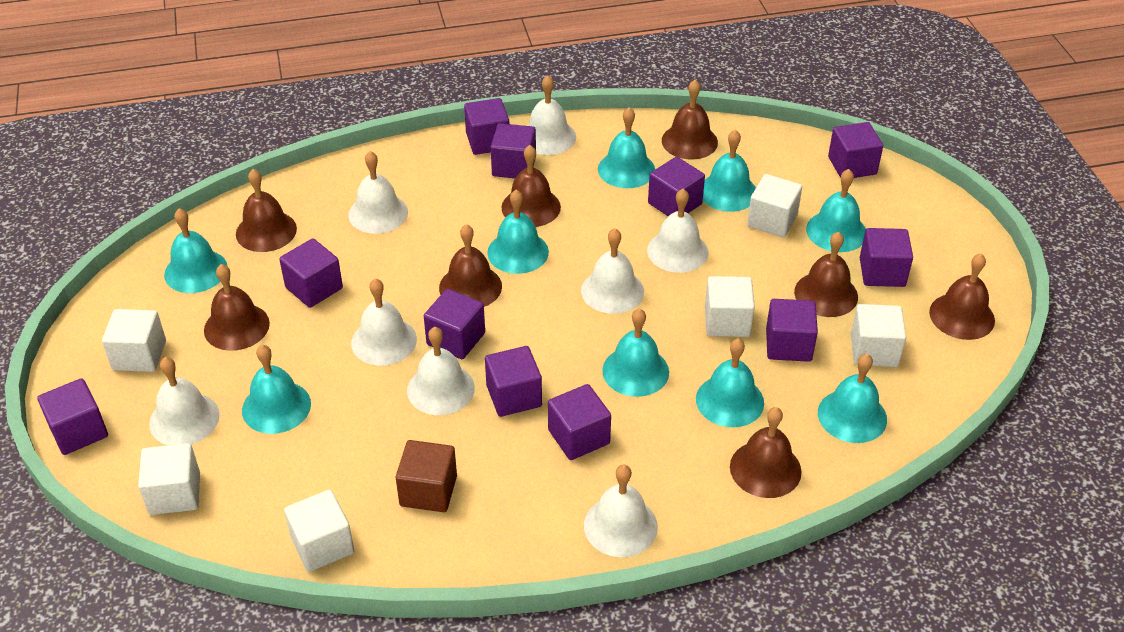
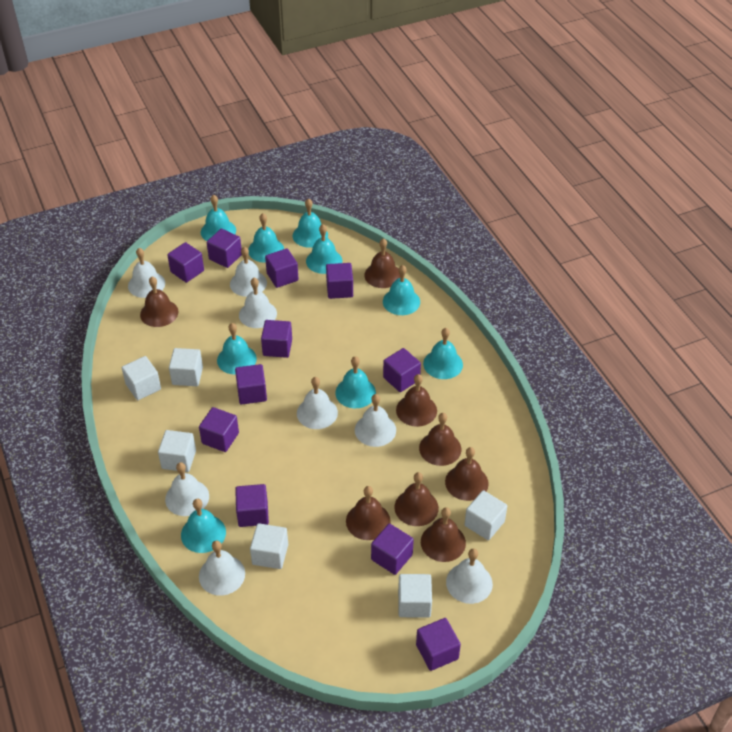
brown cube: 1 -> 0

